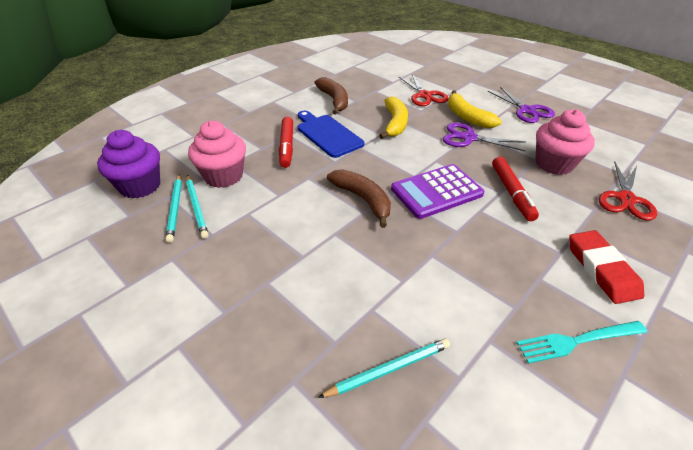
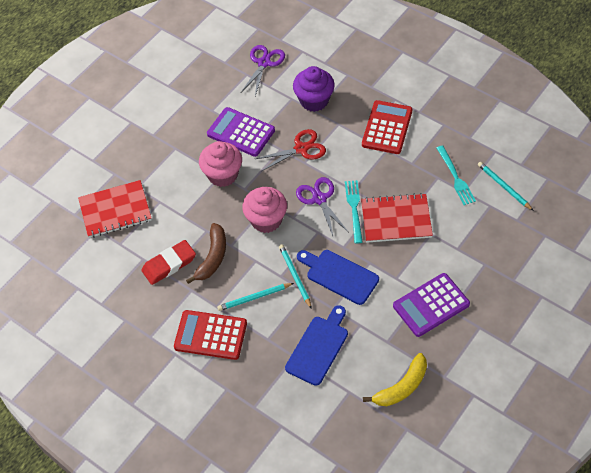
blue cutting board: 1 -> 2
brown banana: 2 -> 1
purple calculator: 1 -> 2
red calculator: 0 -> 2
red marker: 2 -> 0
red notebook: 0 -> 2
red scissors: 2 -> 1
turquoise fork: 1 -> 2
yellow banana: 2 -> 1

